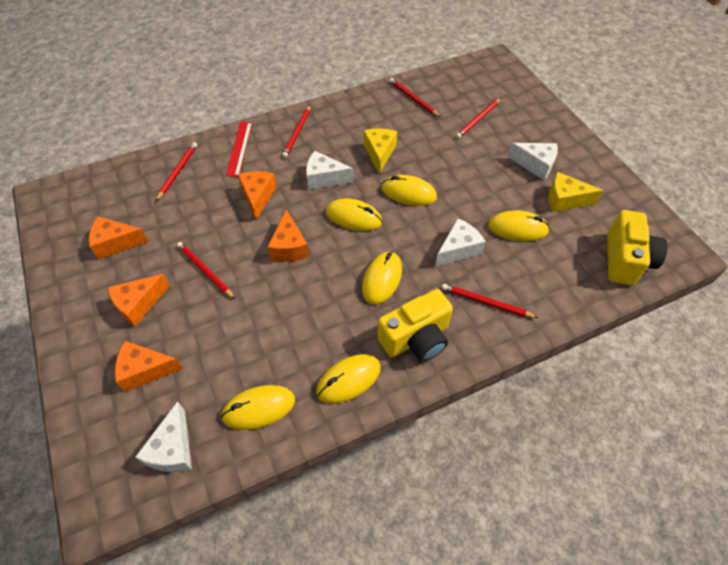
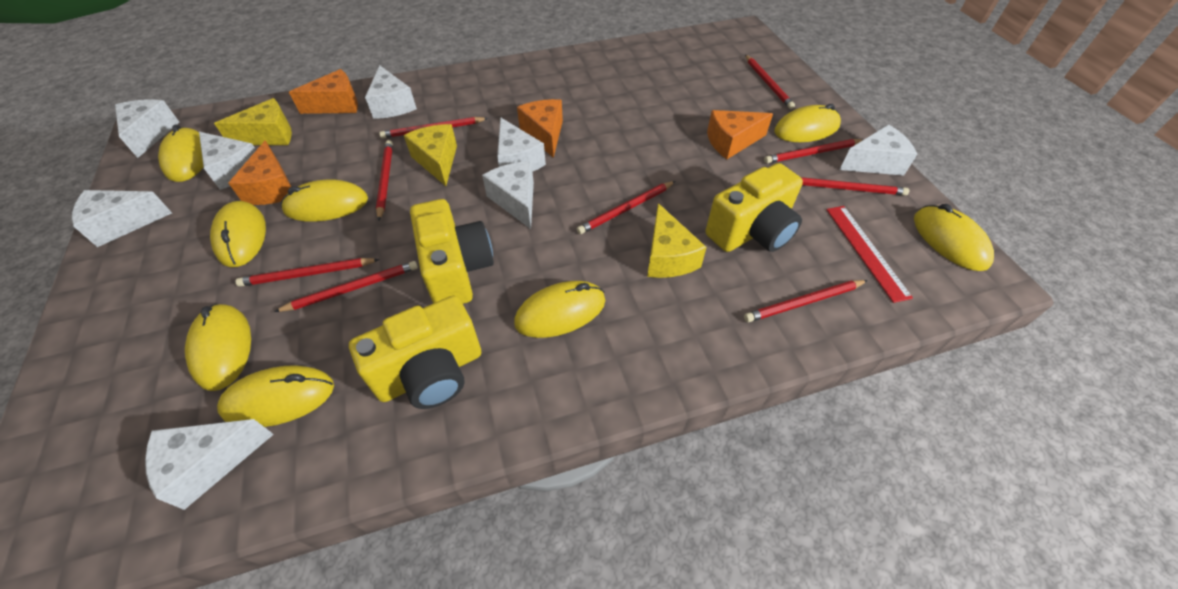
orange cheese: 5 -> 4
red pencil: 6 -> 9
white cheese: 4 -> 8
yellow camera: 2 -> 3
yellow cheese: 2 -> 3
yellow mouse: 6 -> 8

